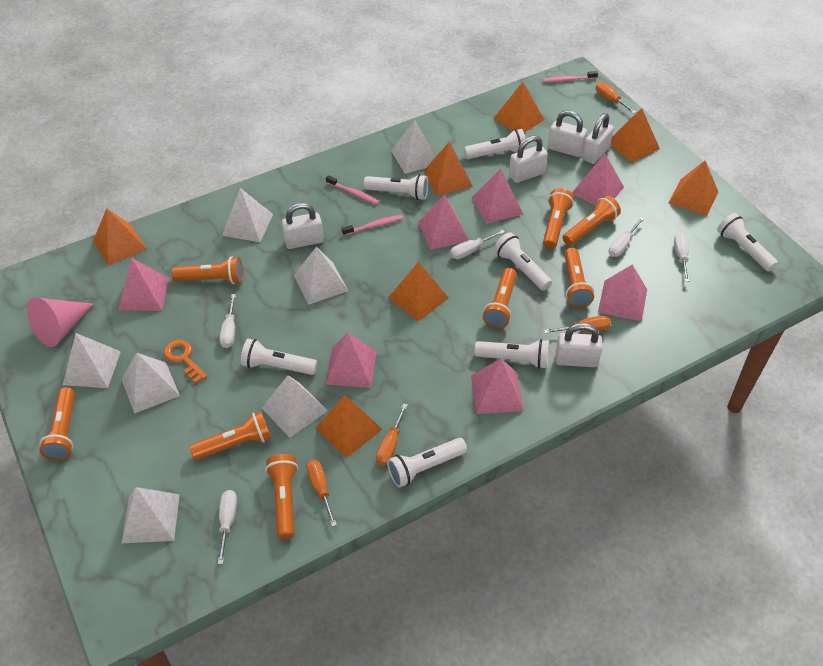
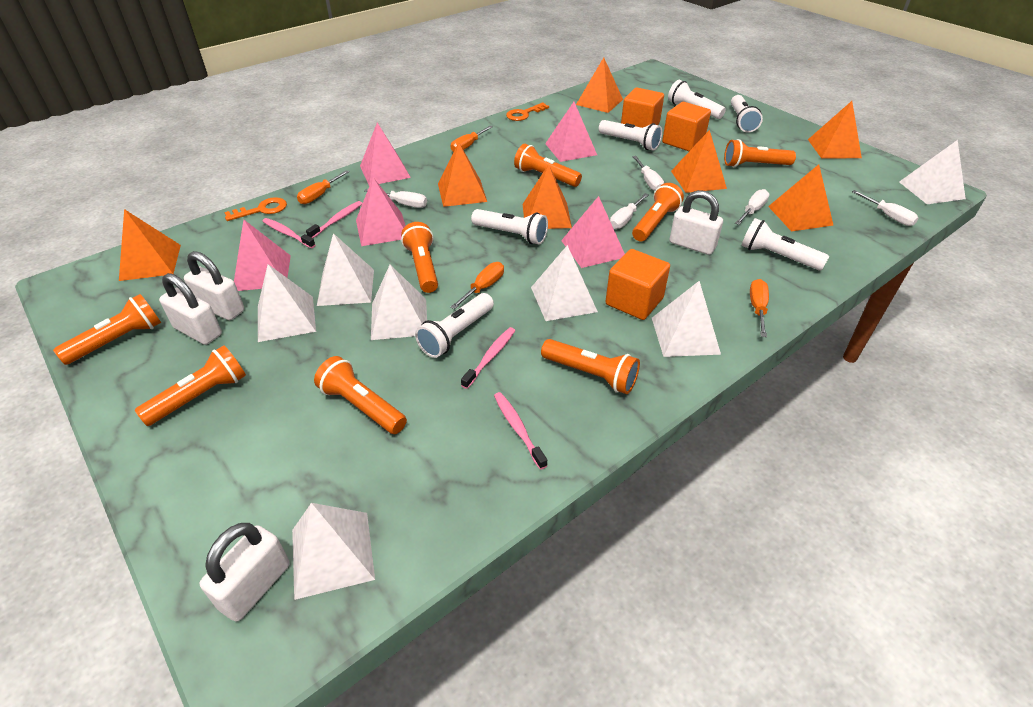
orange cube: 0 -> 3
orange key: 1 -> 2
pink cone: 1 -> 0
pink pyramid: 7 -> 5
pink toothbrush: 3 -> 4
white flashlight: 7 -> 6
white padlock: 5 -> 4

